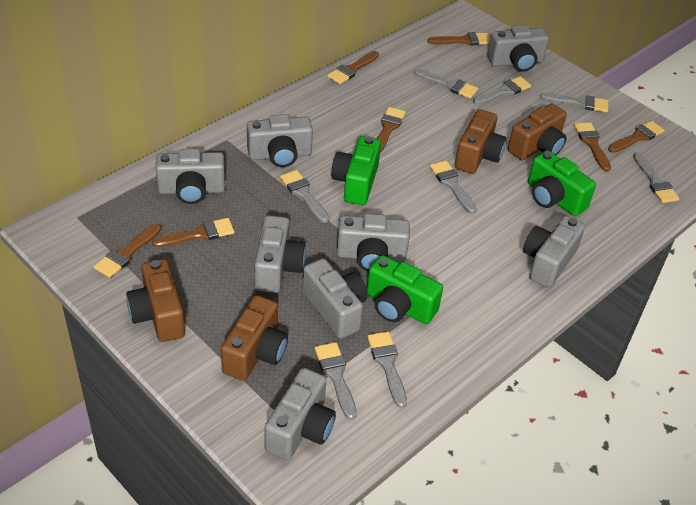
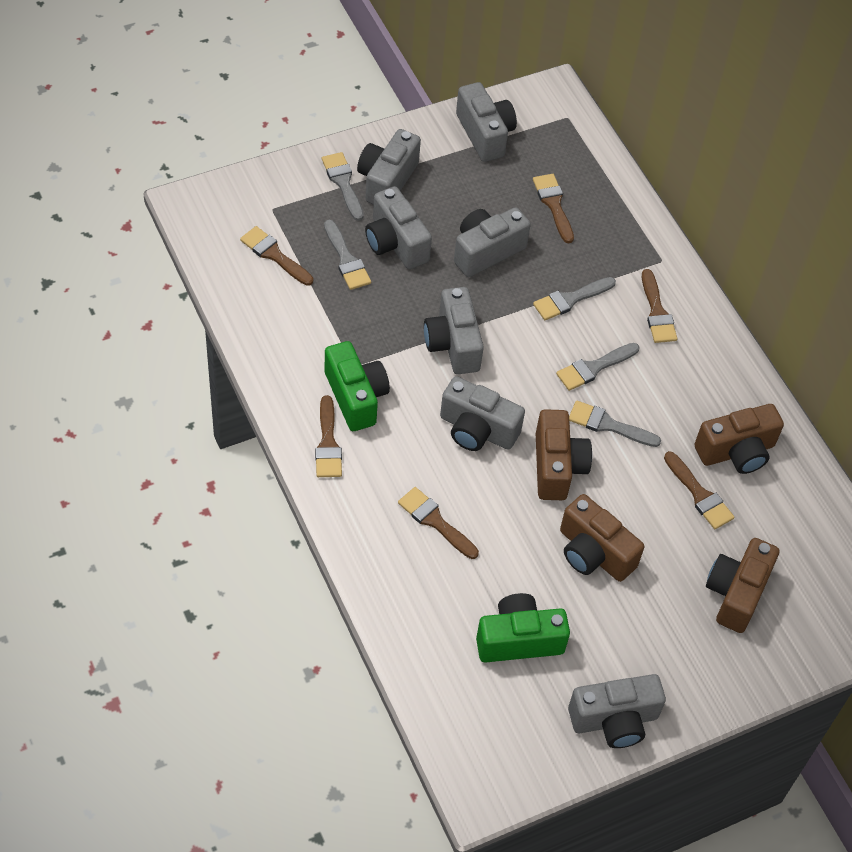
brown brush: 7 -> 6
green camera: 3 -> 2
grey brush: 8 -> 5
grey camera: 8 -> 7

